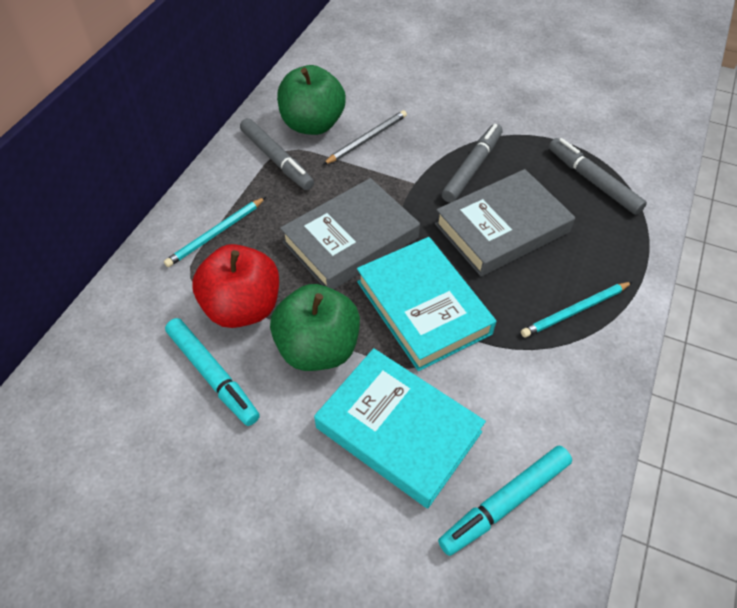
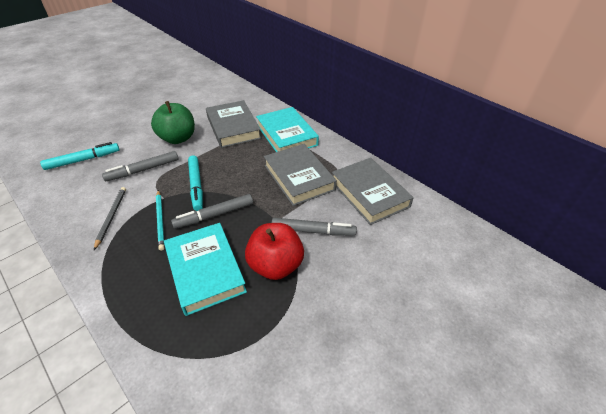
green apple: 2 -> 1
grey book: 2 -> 3
turquoise pencil: 2 -> 1

